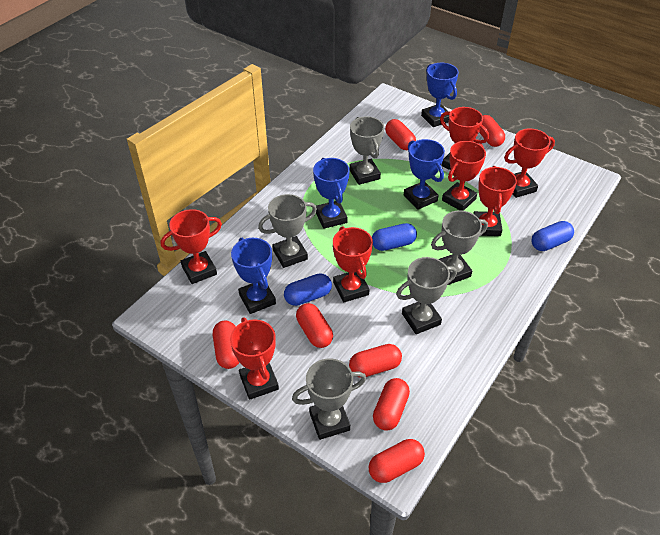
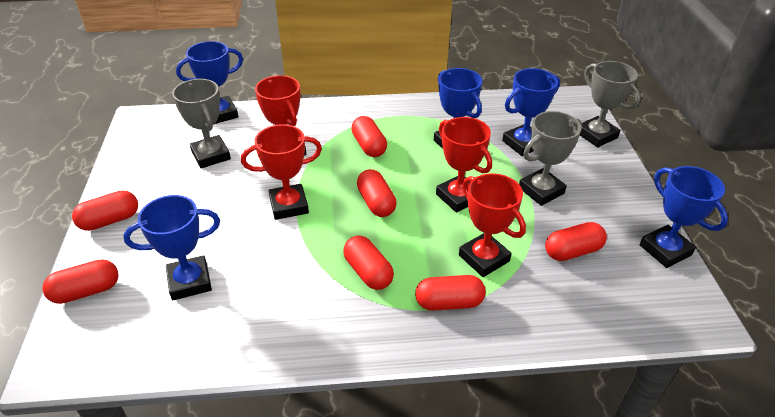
blue capsule: 3 -> 0
blue trophy: 4 -> 5
grey trophy: 5 -> 3
red trophy: 7 -> 4

